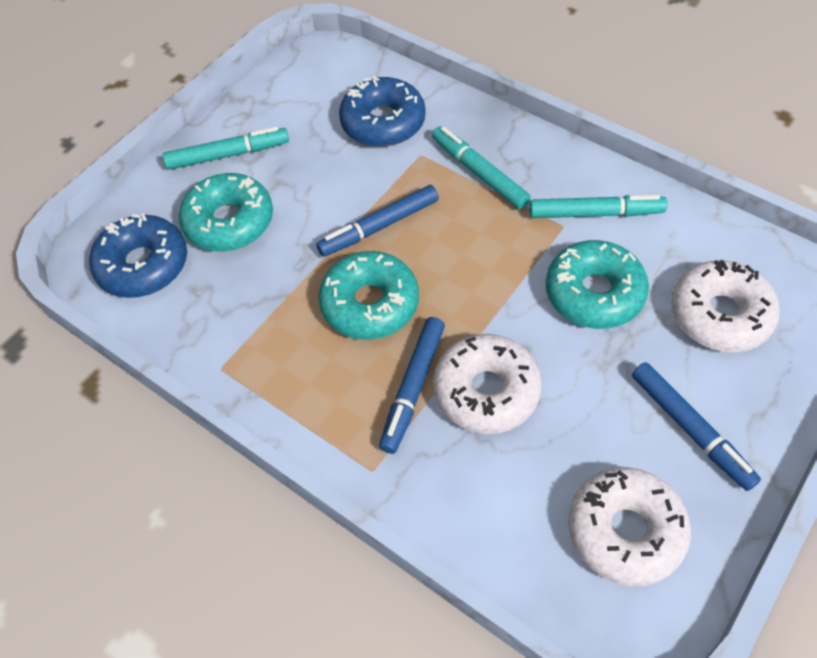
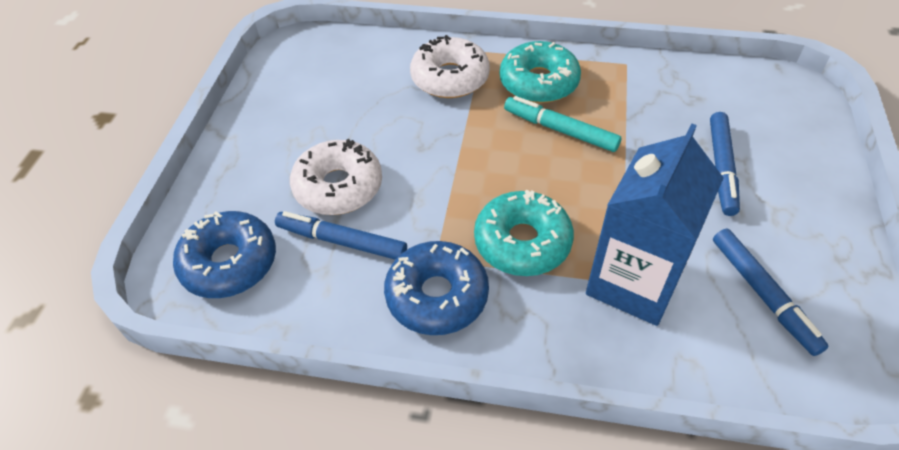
blue carton: 0 -> 1
turquoise donut: 3 -> 2
turquoise marker: 3 -> 1
white donut: 3 -> 2

